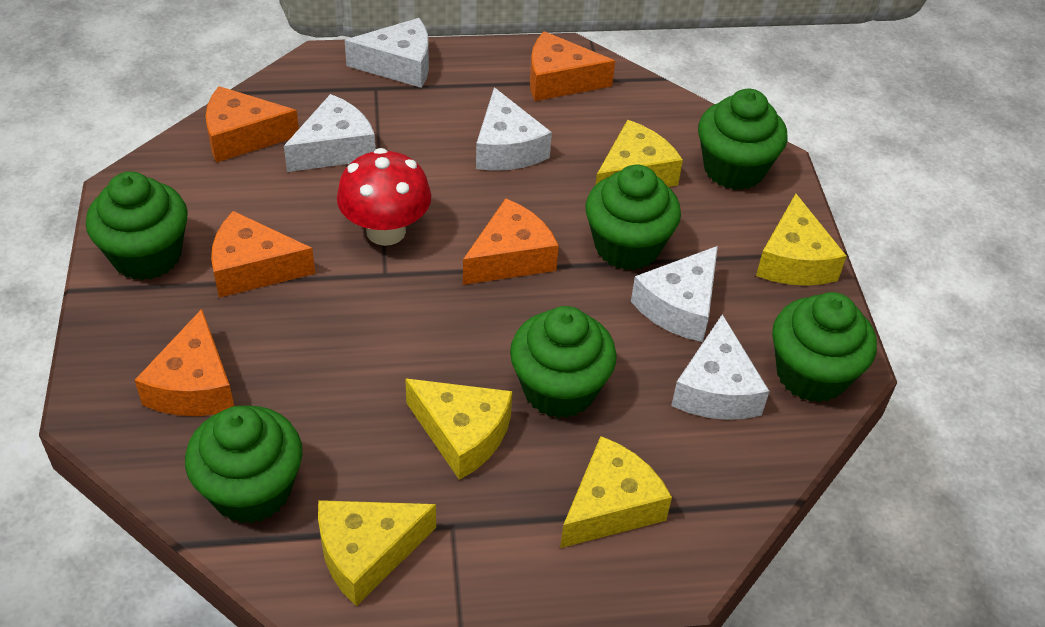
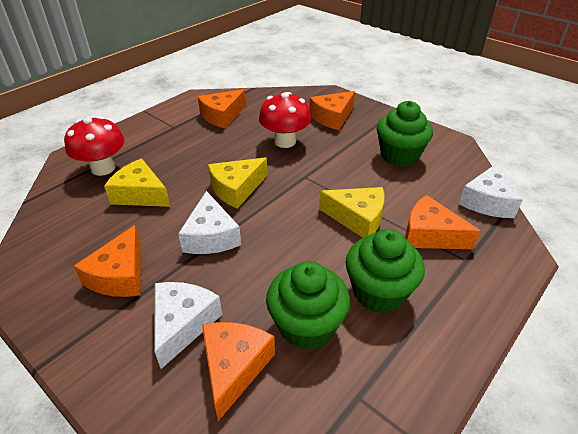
green cupcake: 6 -> 3
red mushroom: 1 -> 2
white cheese: 5 -> 3
yellow cheese: 5 -> 3

